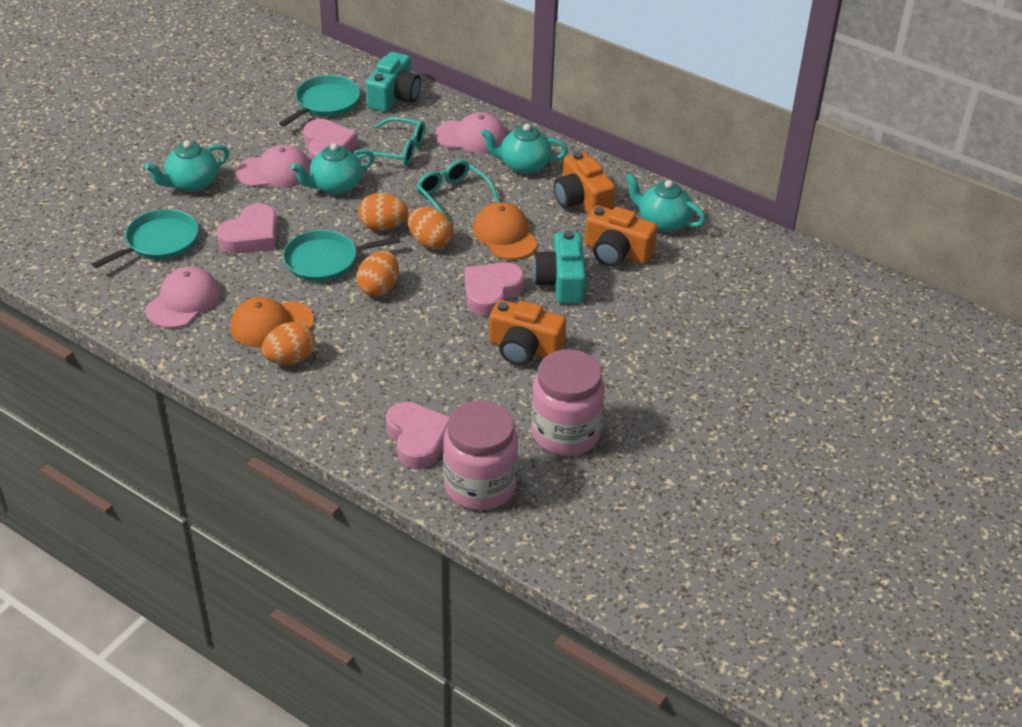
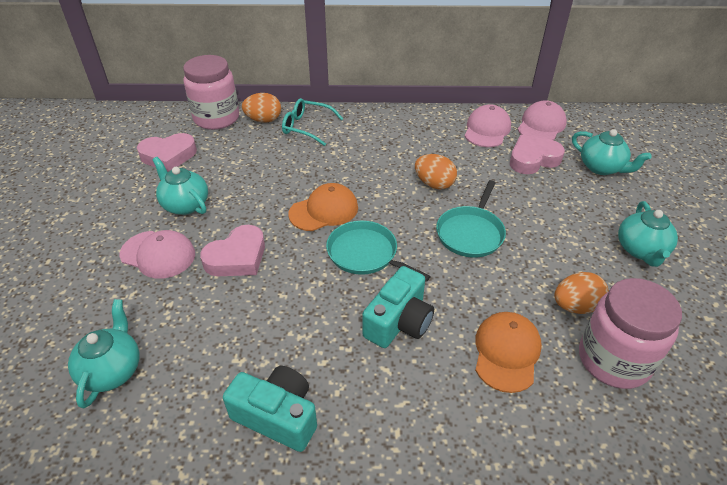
orange camera: 3 -> 0
orange egg: 4 -> 3
pink heart: 4 -> 3
turquoise glasses: 2 -> 1
turquoise pan: 3 -> 2

